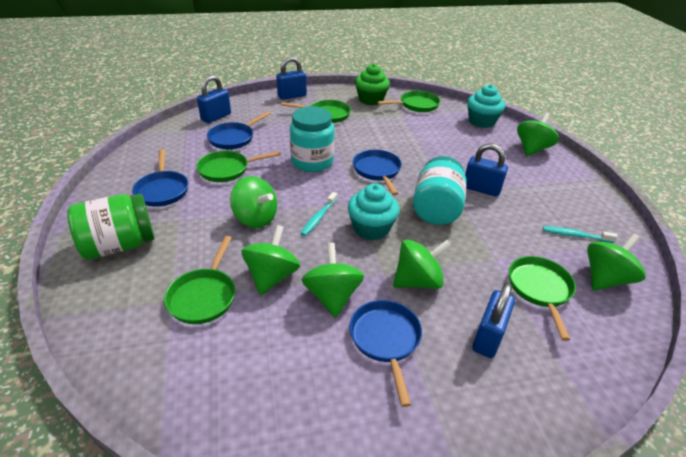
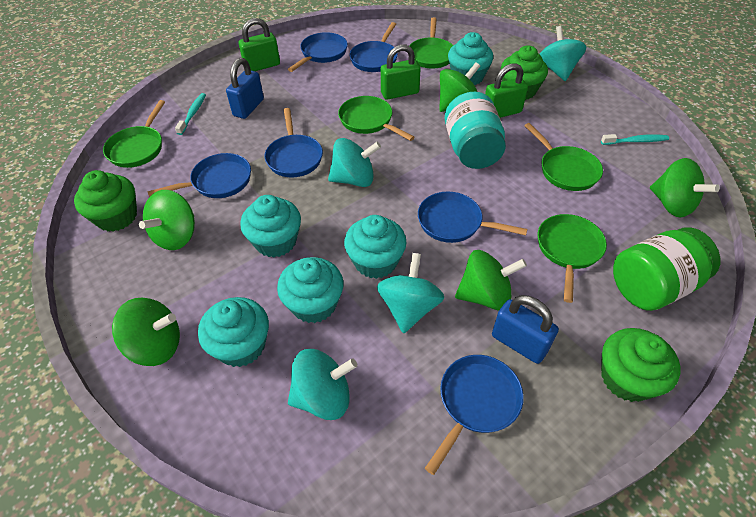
blue padlock: 4 -> 2
blue pan: 4 -> 6
green cupcake: 1 -> 3
green padlock: 0 -> 3
green spinning top: 6 -> 5
turquoise cupcake: 2 -> 5
turquoise jar: 2 -> 1
turquoise spinning top: 0 -> 4

